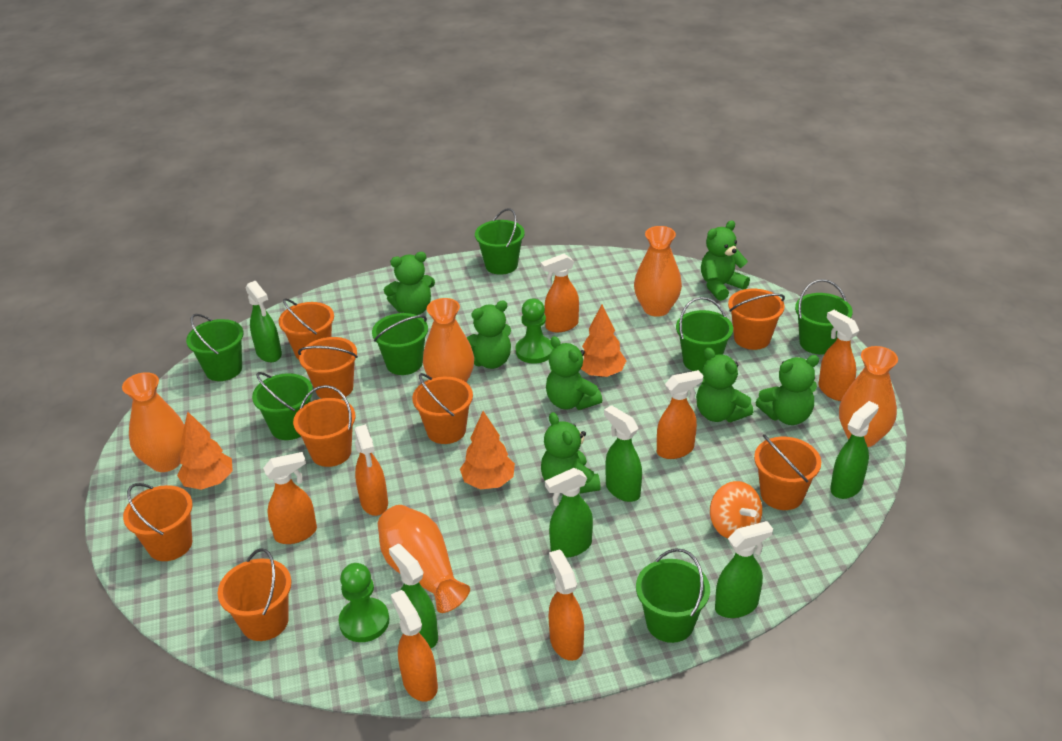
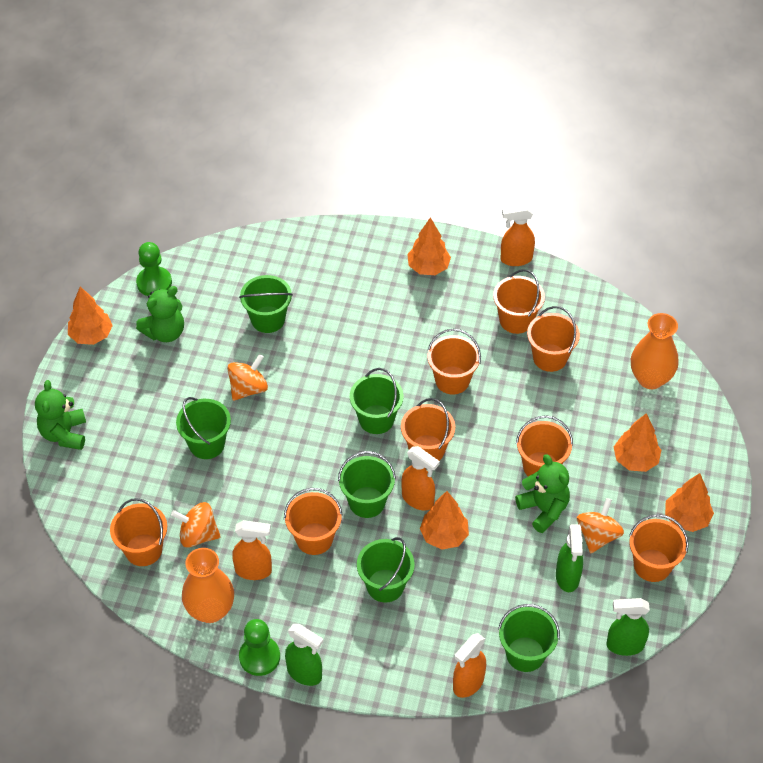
green bucket: 7 -> 6
green spray bottle: 6 -> 3
green teddy bear: 7 -> 3
orange spinning top: 1 -> 3
orange spray bottle: 7 -> 4
orange tree: 3 -> 5
orange vase: 5 -> 2

